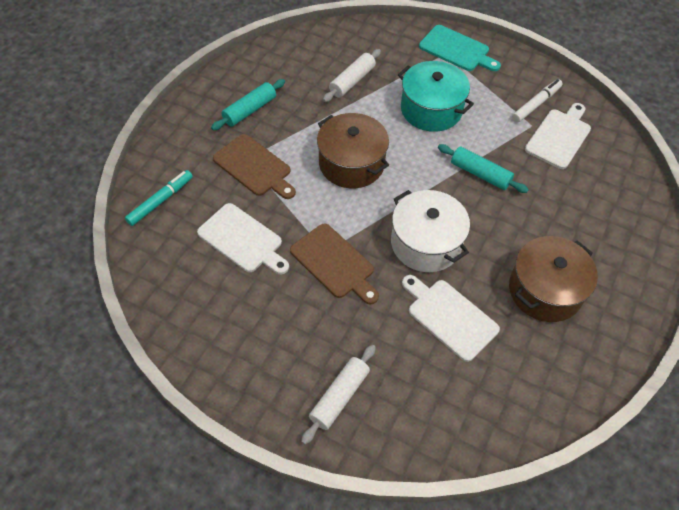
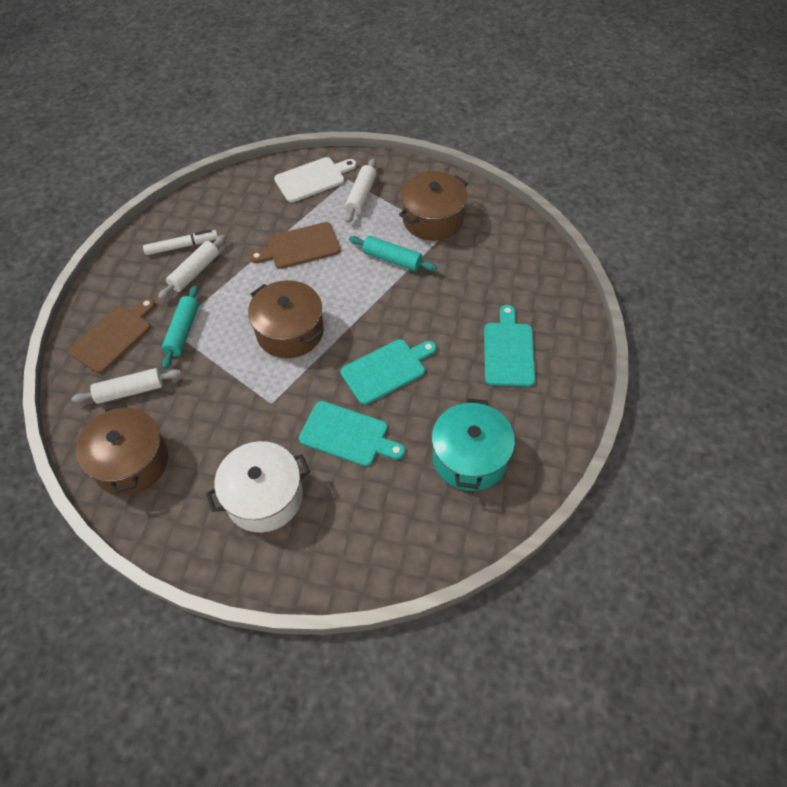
brown pot: 2 -> 3
turquoise cutting board: 1 -> 3
turquoise marker: 1 -> 0
white cutting board: 3 -> 1
white rolling pin: 2 -> 3

